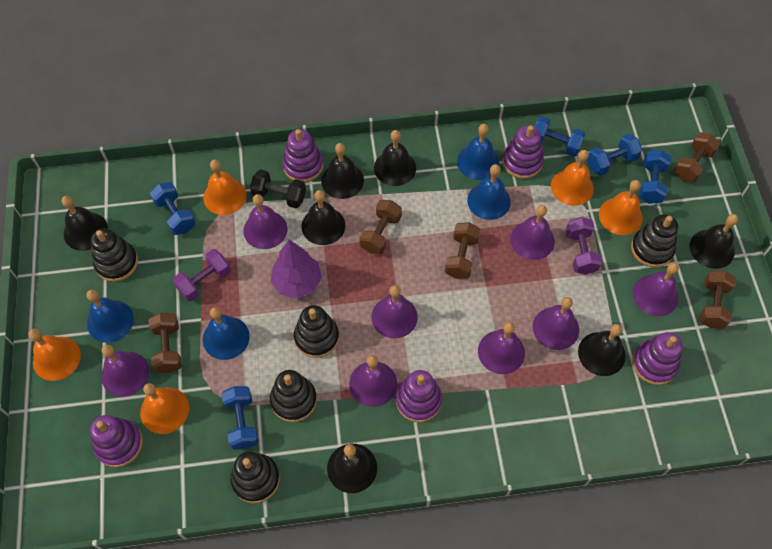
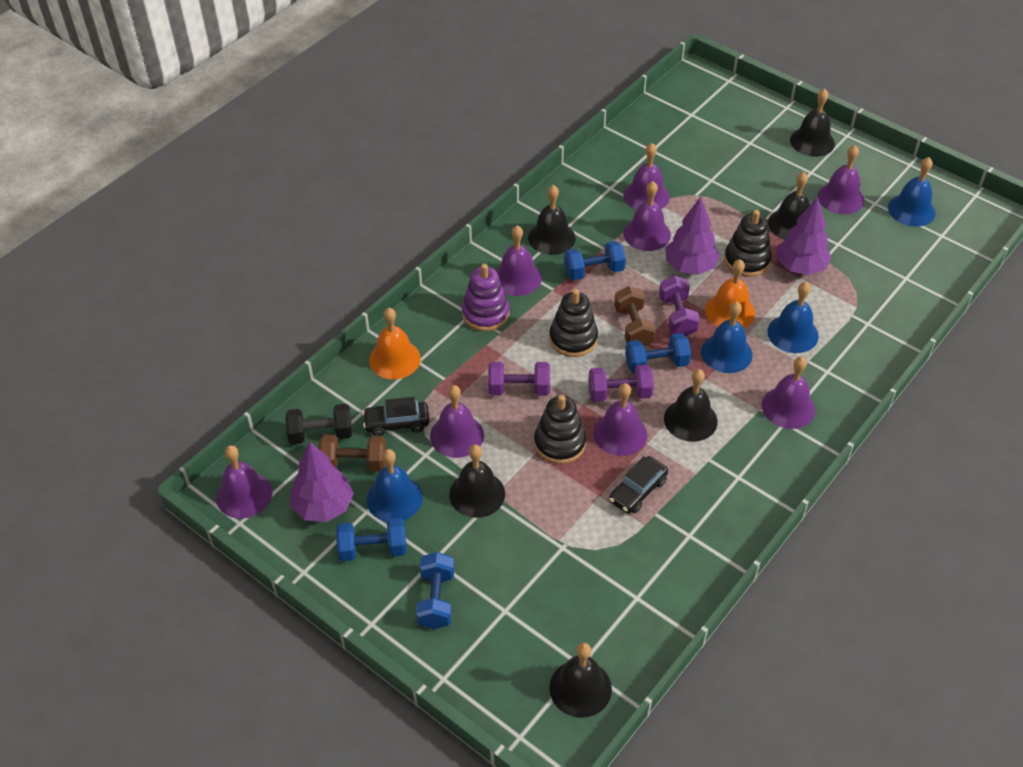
black bell: 7 -> 6
black car: 0 -> 2
black stacking toy: 5 -> 3
blue dumbbell: 5 -> 4
brown dumbbell: 5 -> 2
orange bell: 5 -> 2
purple dumbbell: 2 -> 3
purple stacking toy: 5 -> 1
purple tree: 1 -> 3

